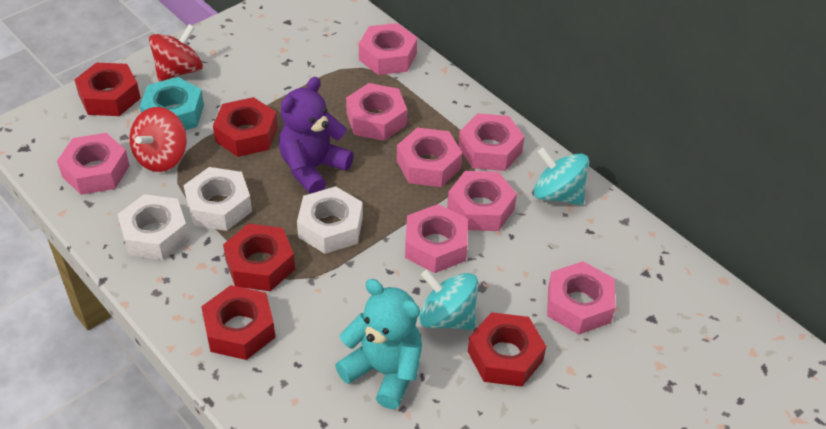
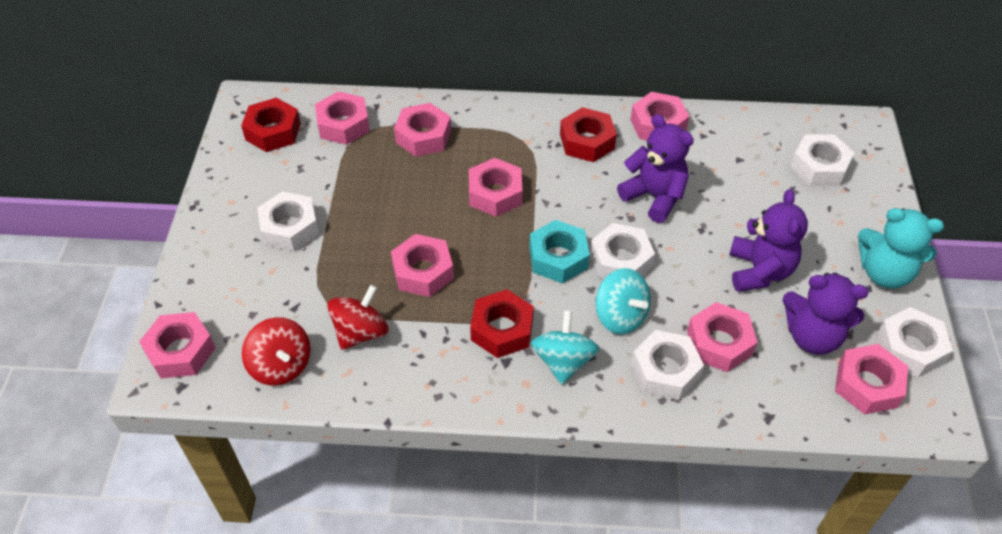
purple teddy bear: 1 -> 3
red nut: 5 -> 3
white nut: 3 -> 5

